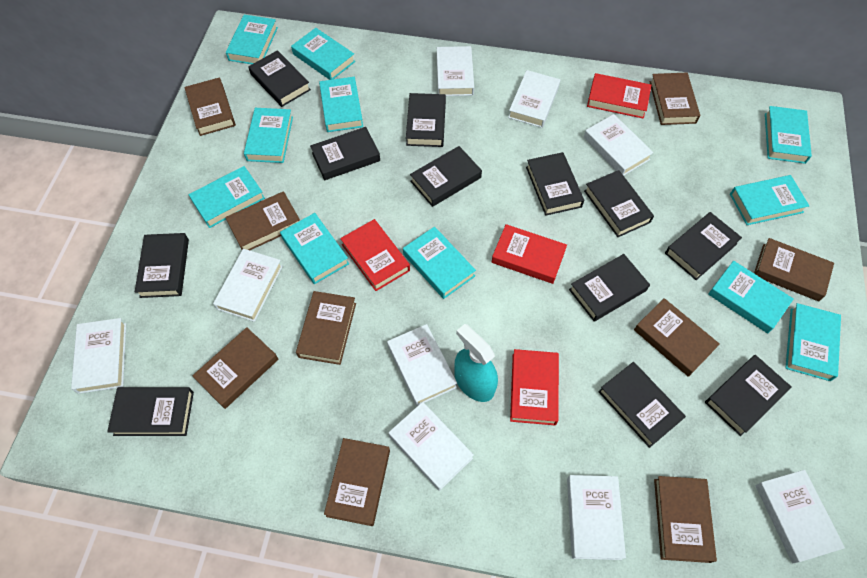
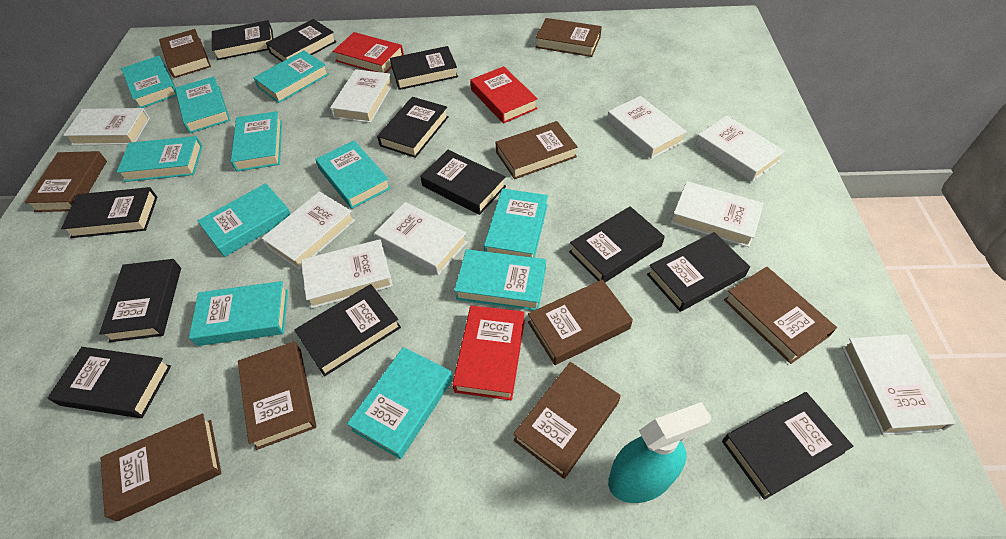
red book: 4 -> 3

